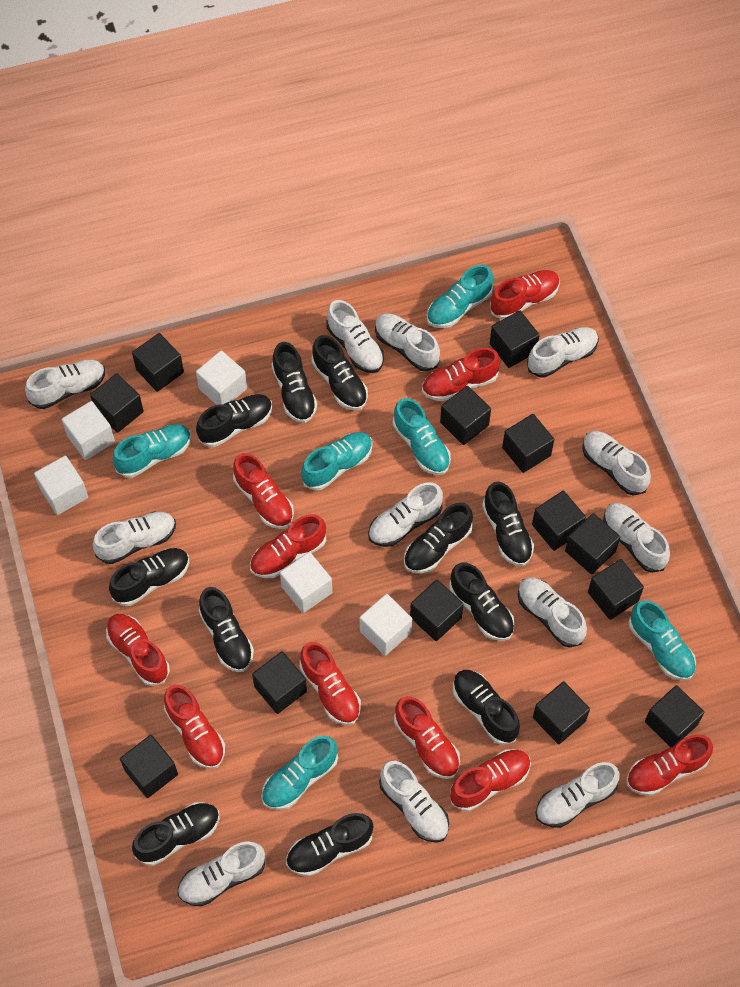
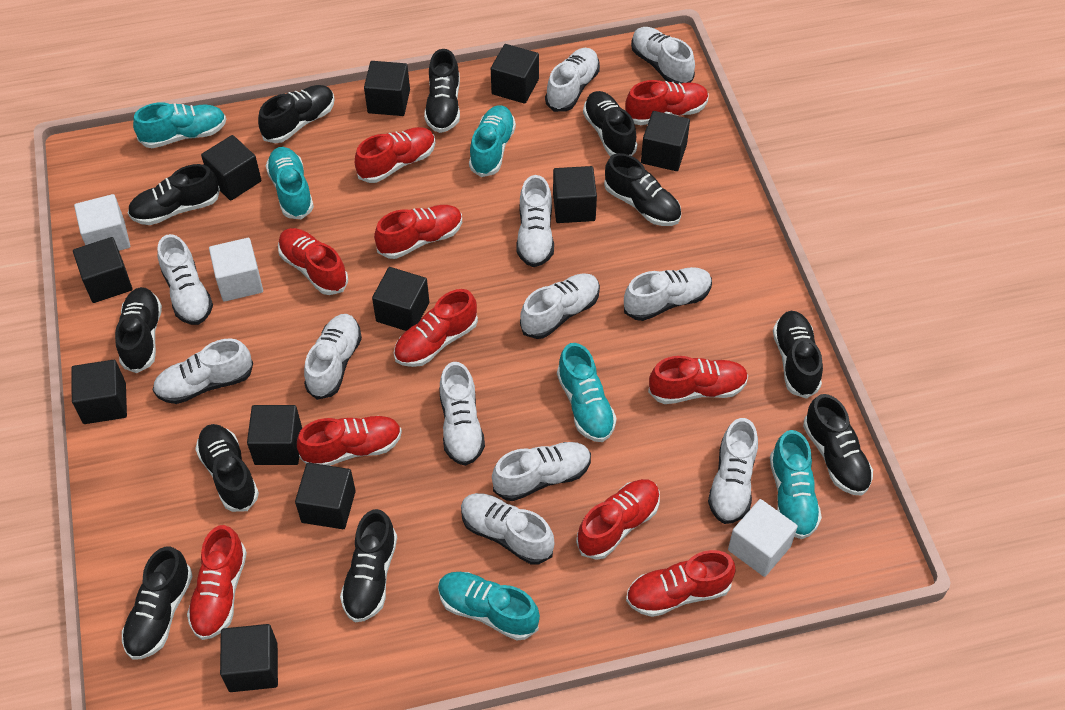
black cube: 13 -> 11
white cube: 5 -> 3

